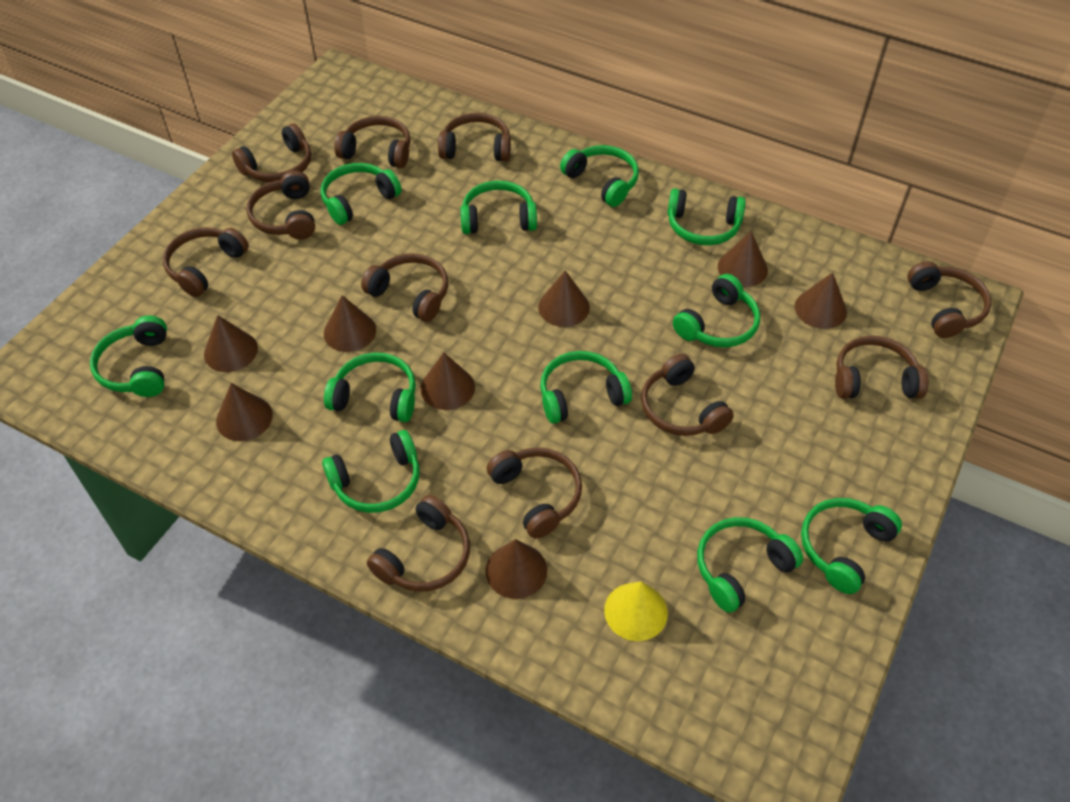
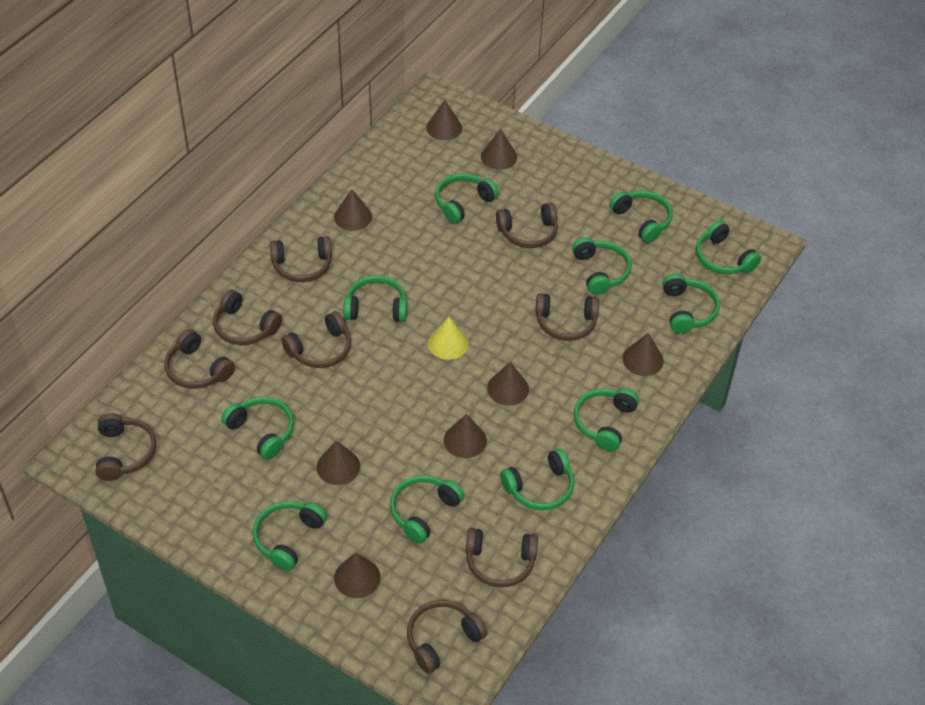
brown headphones: 11 -> 9

